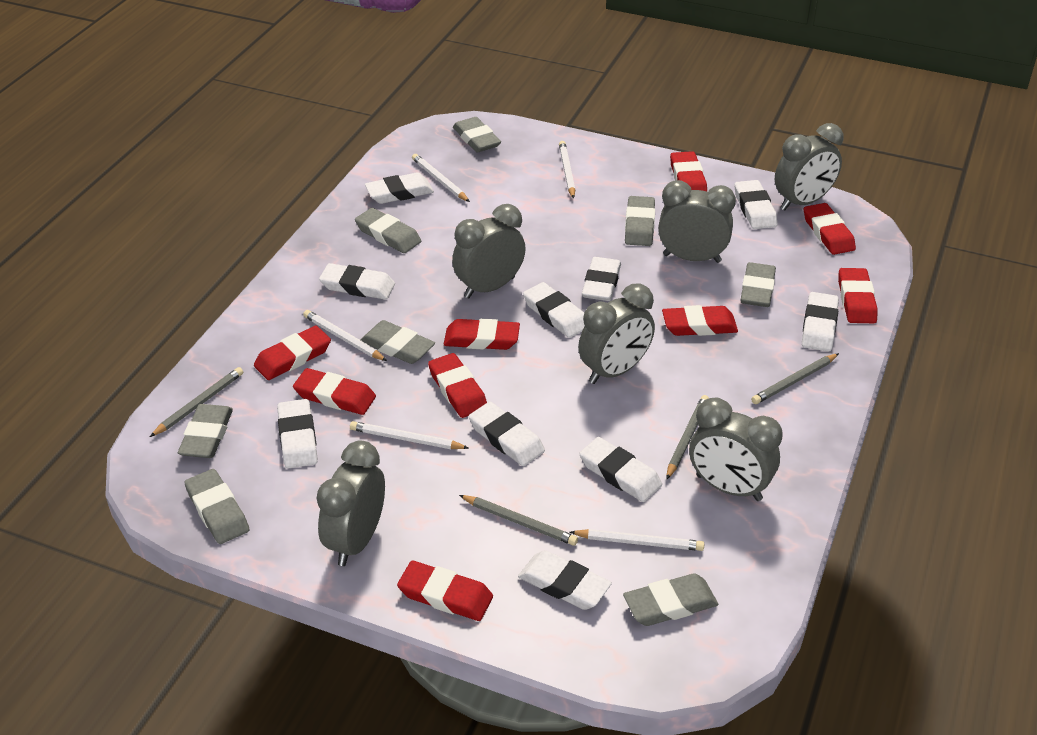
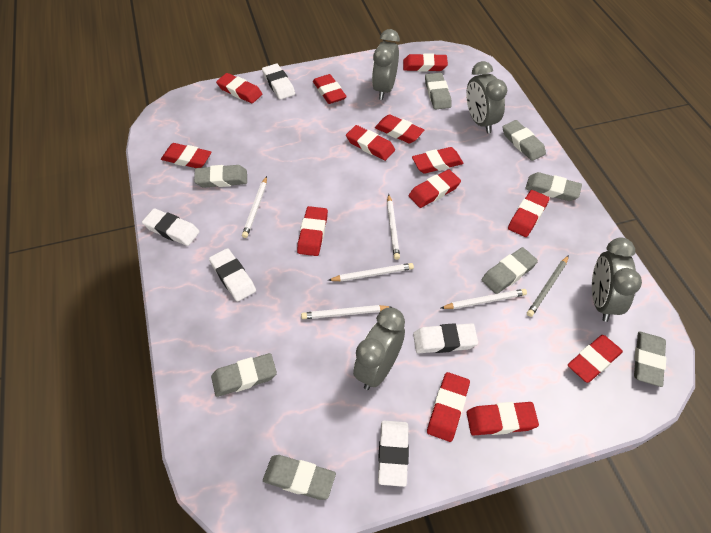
grey clock: 6 -> 4
grey pencil: 4 -> 1
red eraser: 9 -> 13
white eraser: 10 -> 5

